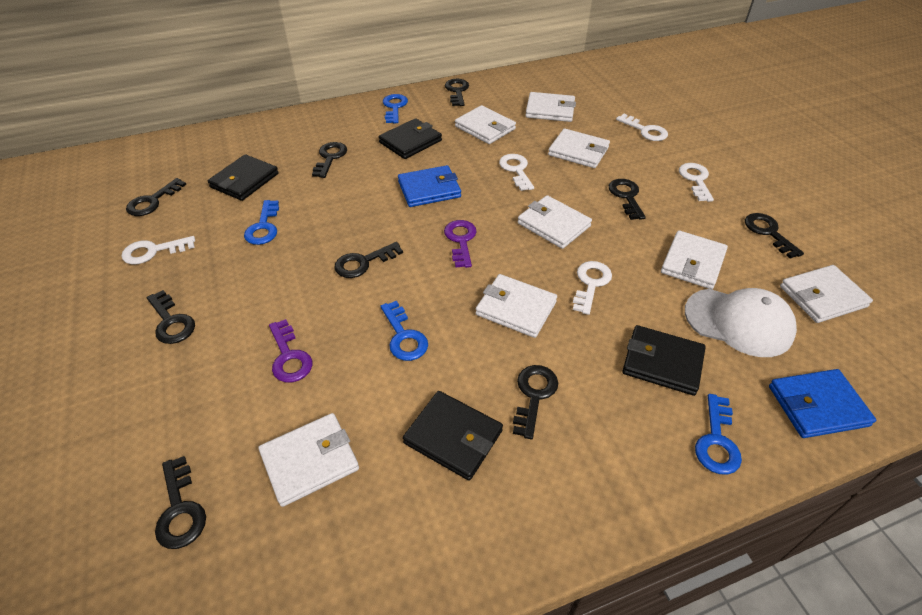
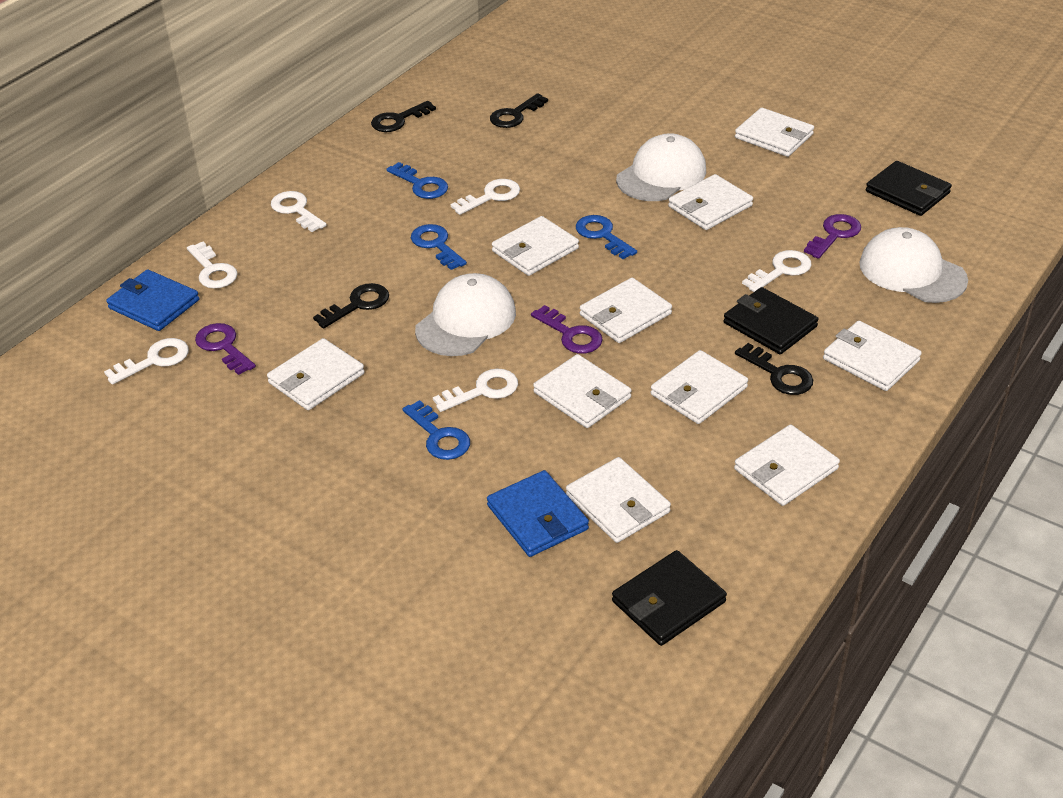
black key: 9 -> 4
black wallet: 4 -> 3
purple key: 2 -> 3
white cap: 1 -> 3
white key: 5 -> 6
white wallet: 8 -> 10

